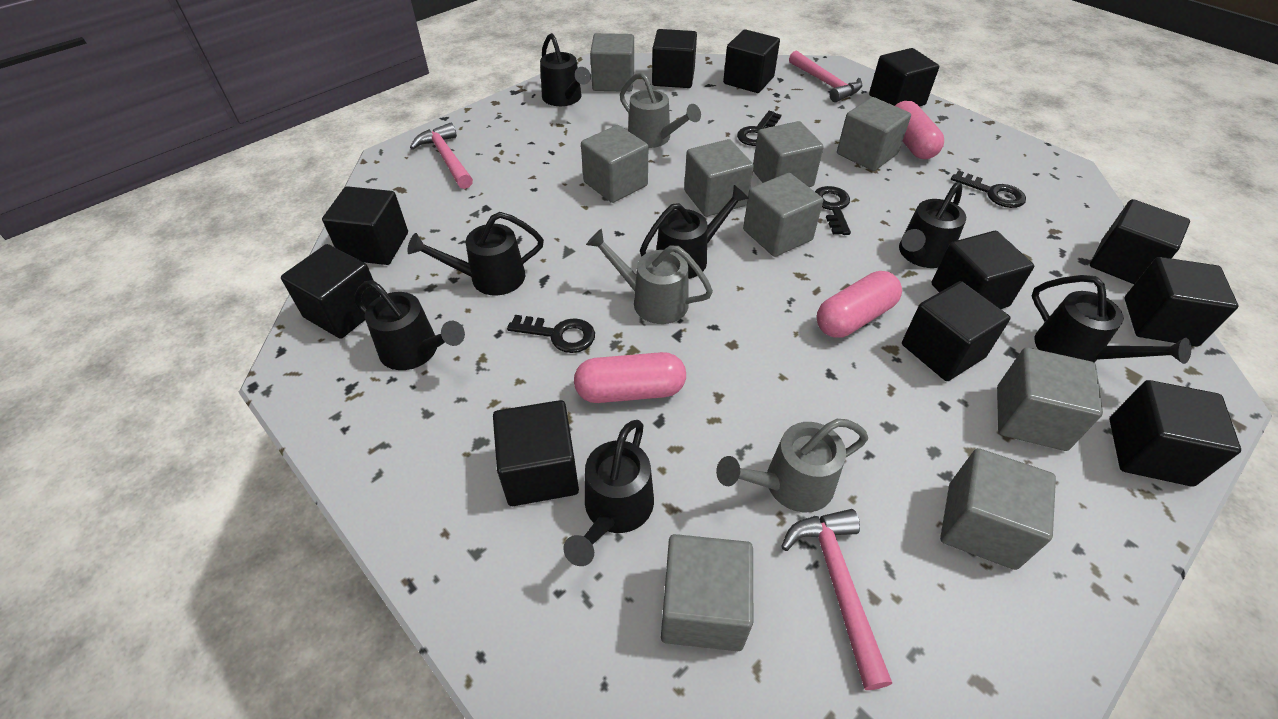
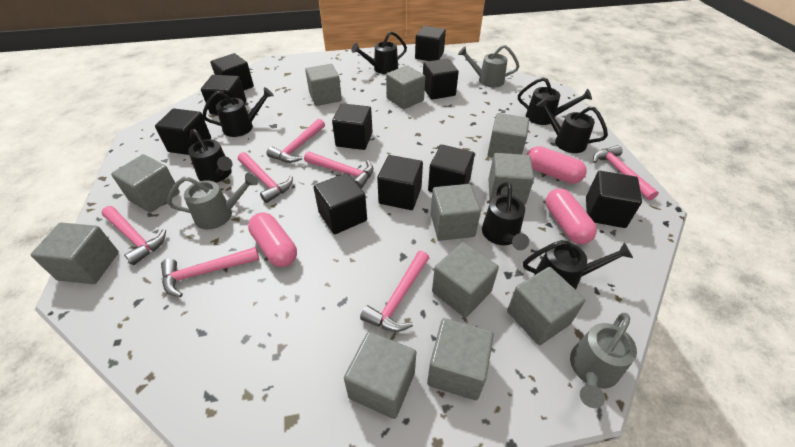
black cube: 11 -> 10
black key: 4 -> 0
grey cube: 9 -> 11
pink hammer: 3 -> 7

